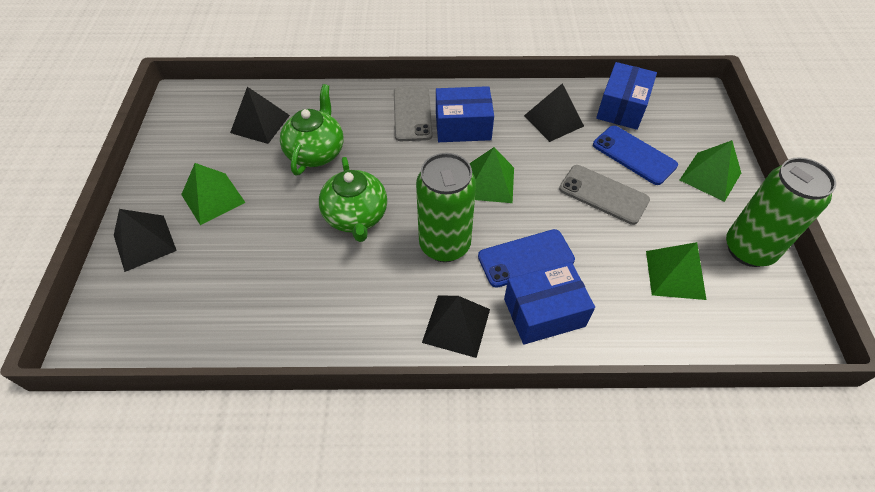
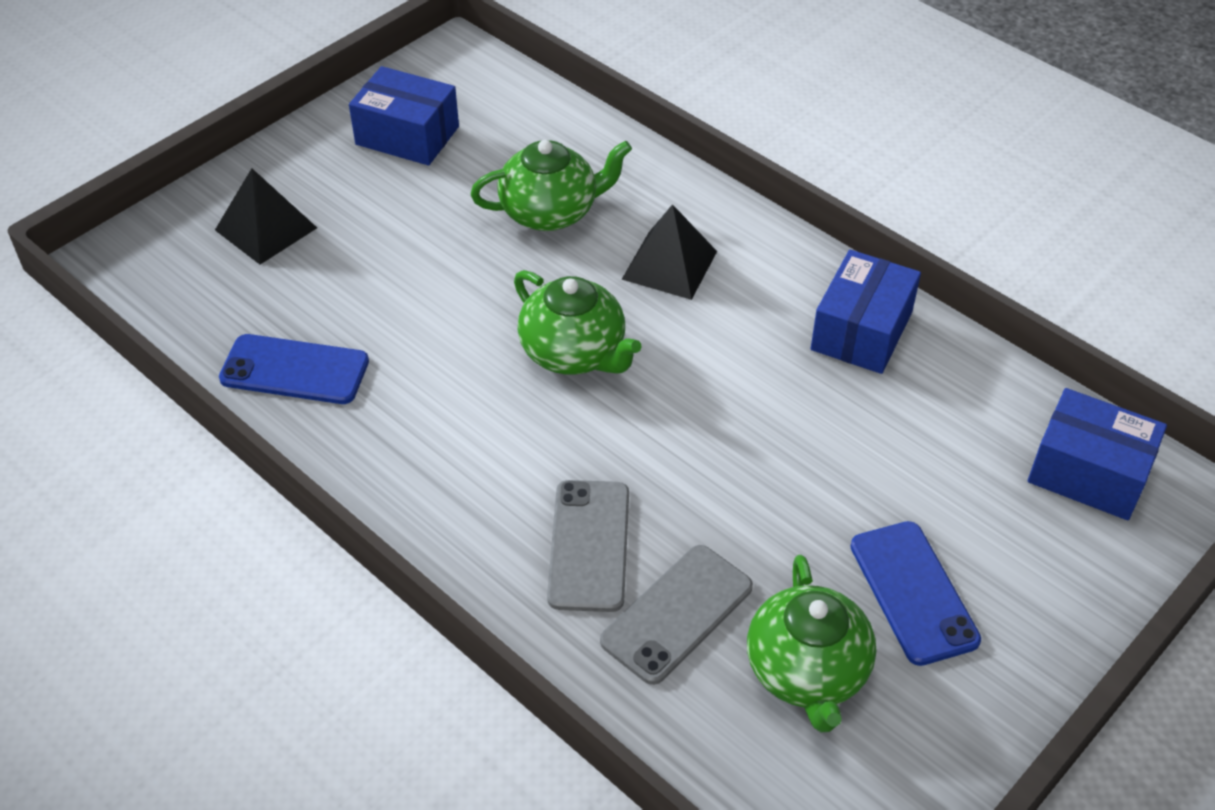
black pyramid: 4 -> 2
green can: 2 -> 0
green pyramid: 4 -> 0
green teapot: 2 -> 3

